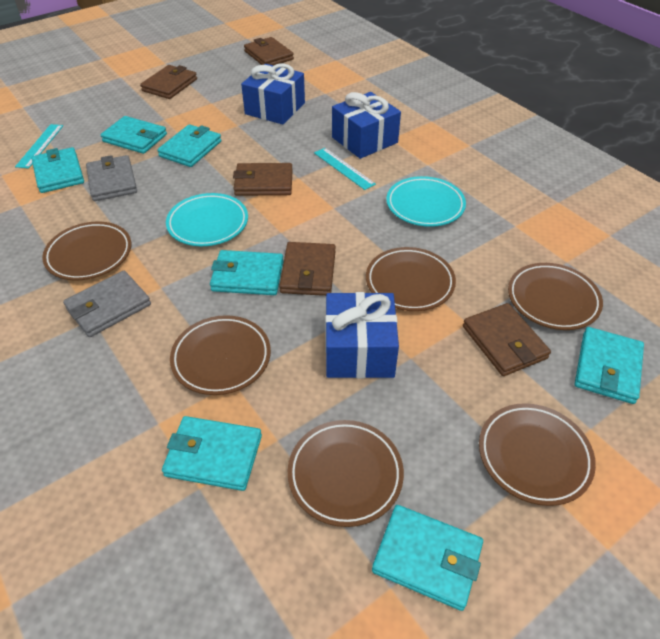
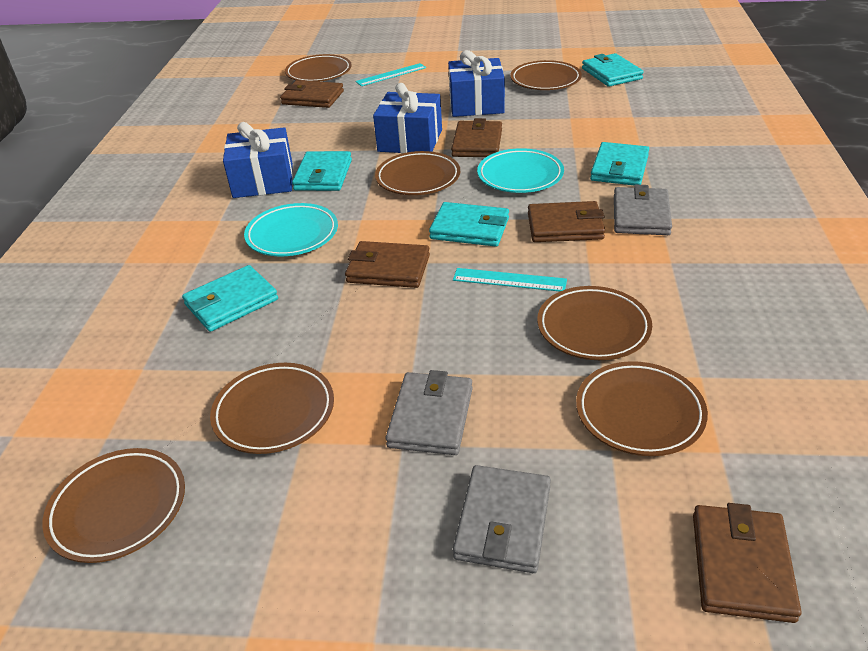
brown plate: 6 -> 7
grey wallet: 2 -> 3
turquoise wallet: 7 -> 5

